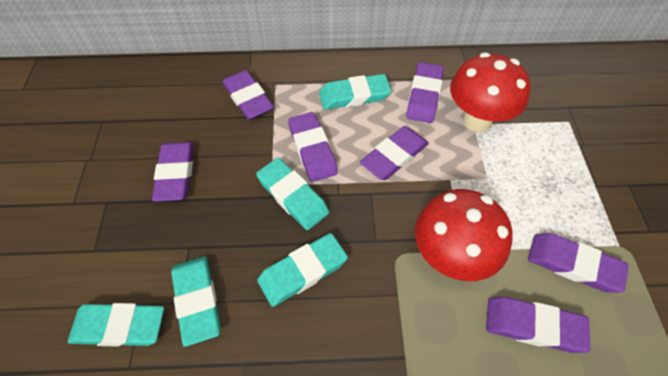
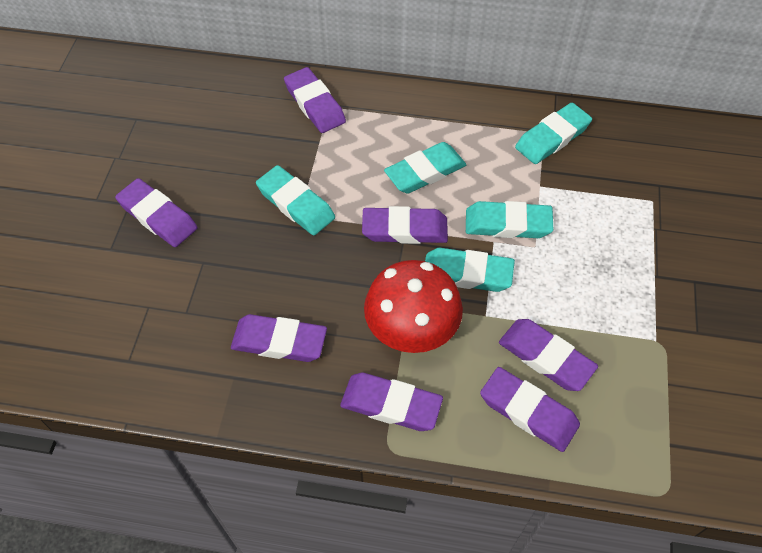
red mushroom: 2 -> 1

